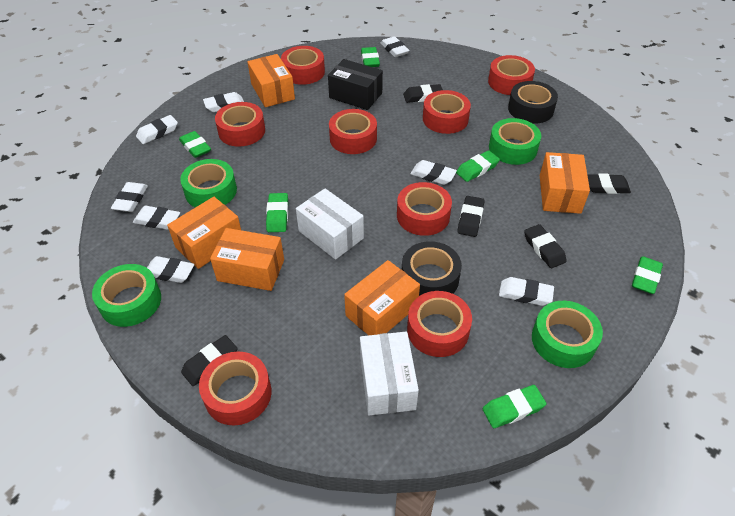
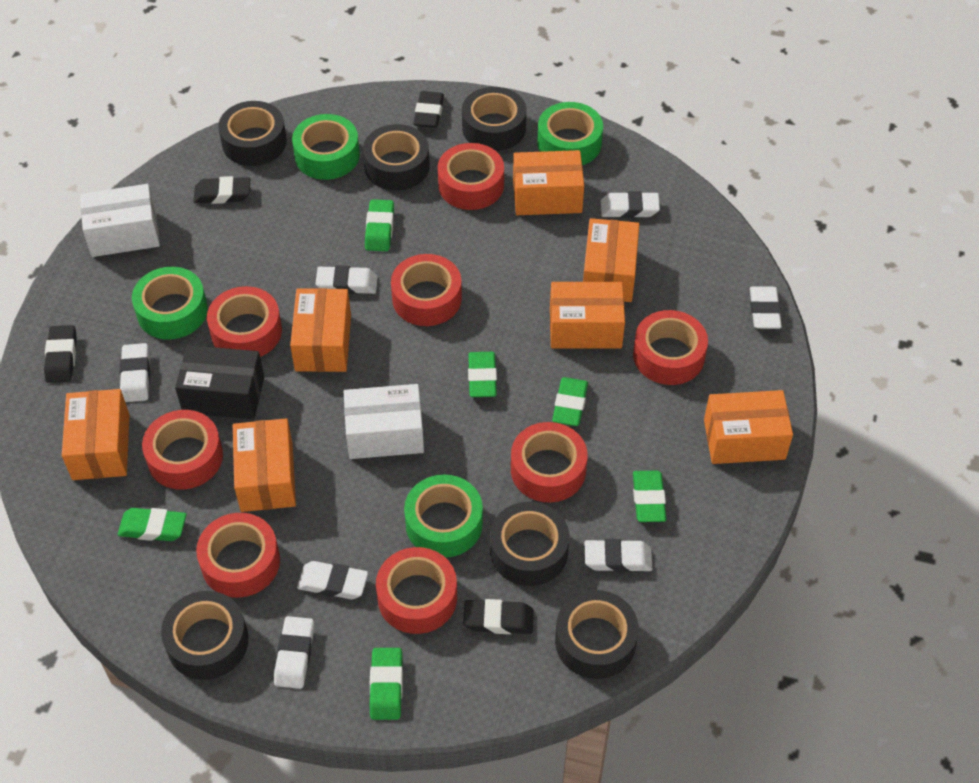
black eraser: 5 -> 4
black tape: 2 -> 6
orange box: 5 -> 7
white eraser: 8 -> 7

